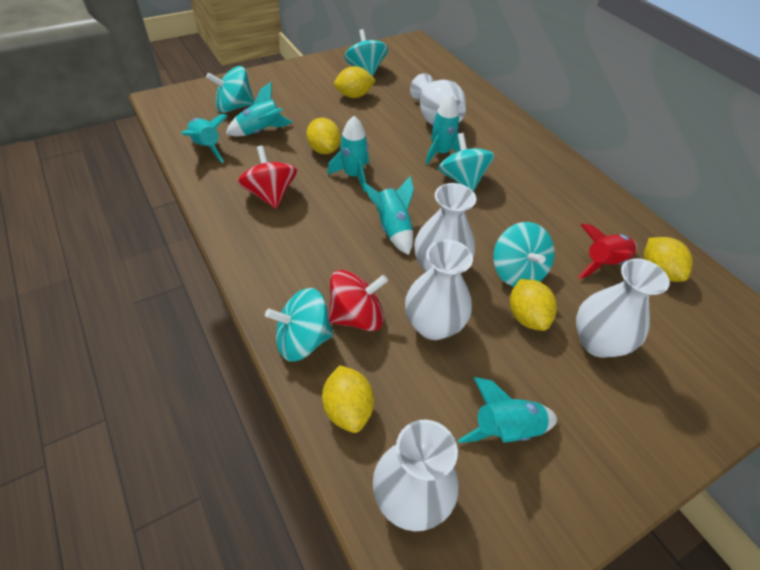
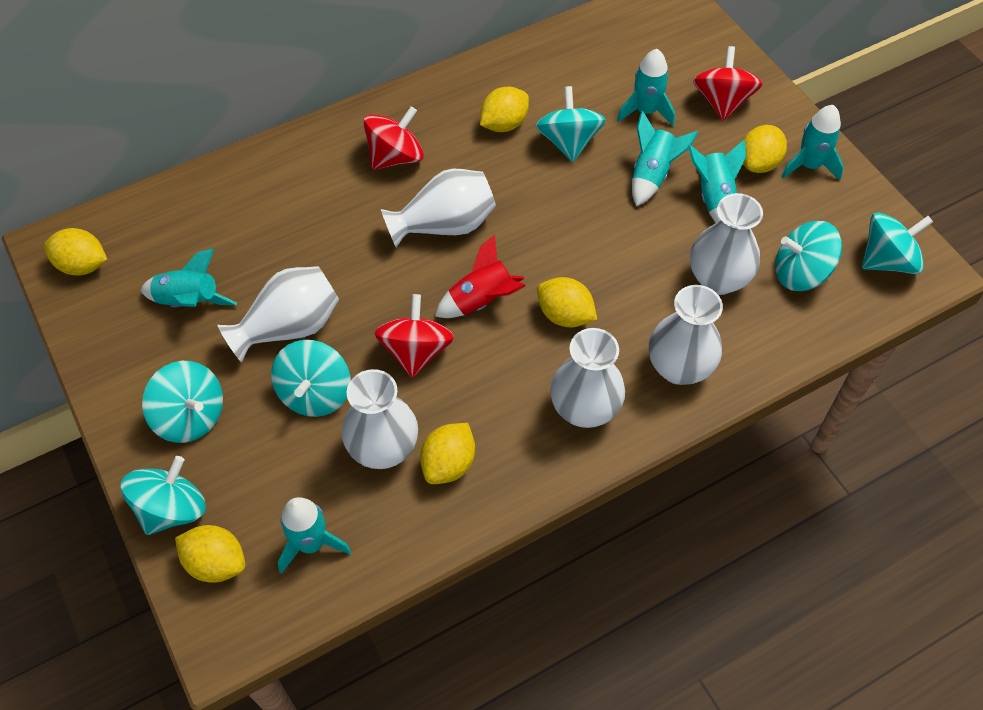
red spinning top: 2 -> 3
turquoise spinning top: 5 -> 6
white vase: 5 -> 6
yellow lemon: 5 -> 6

